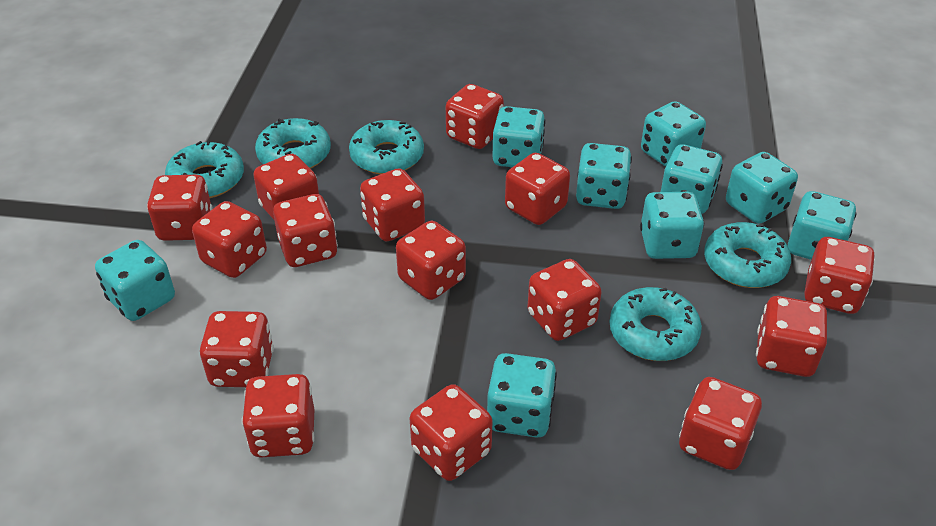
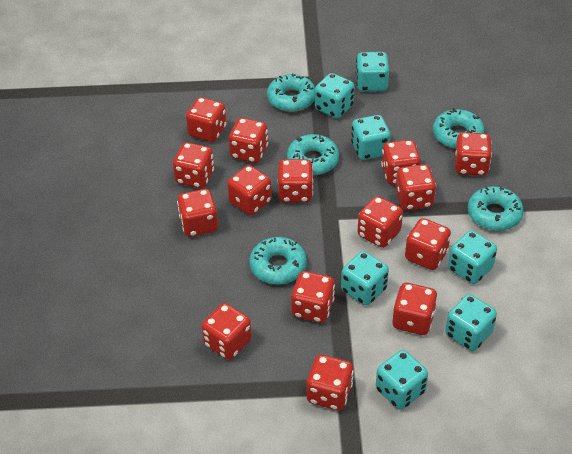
turquoise dice: 9 -> 7

